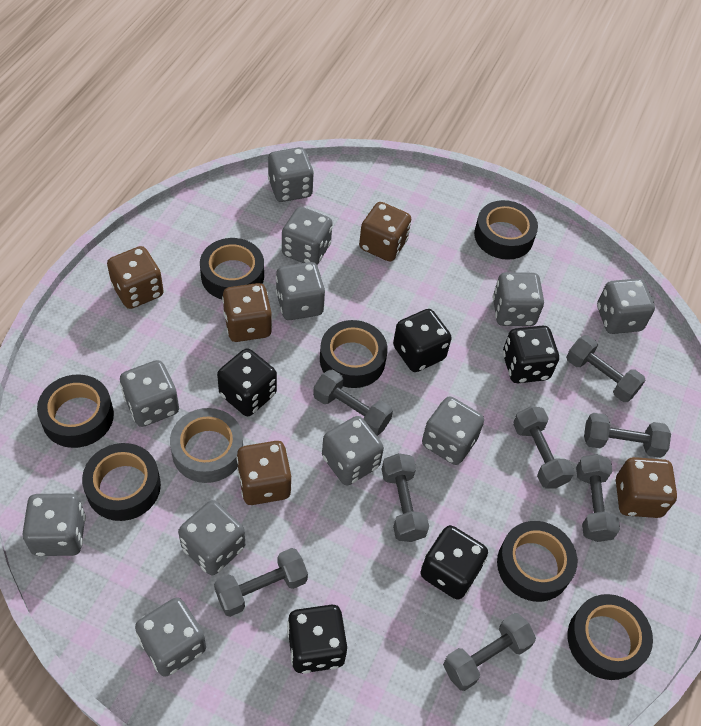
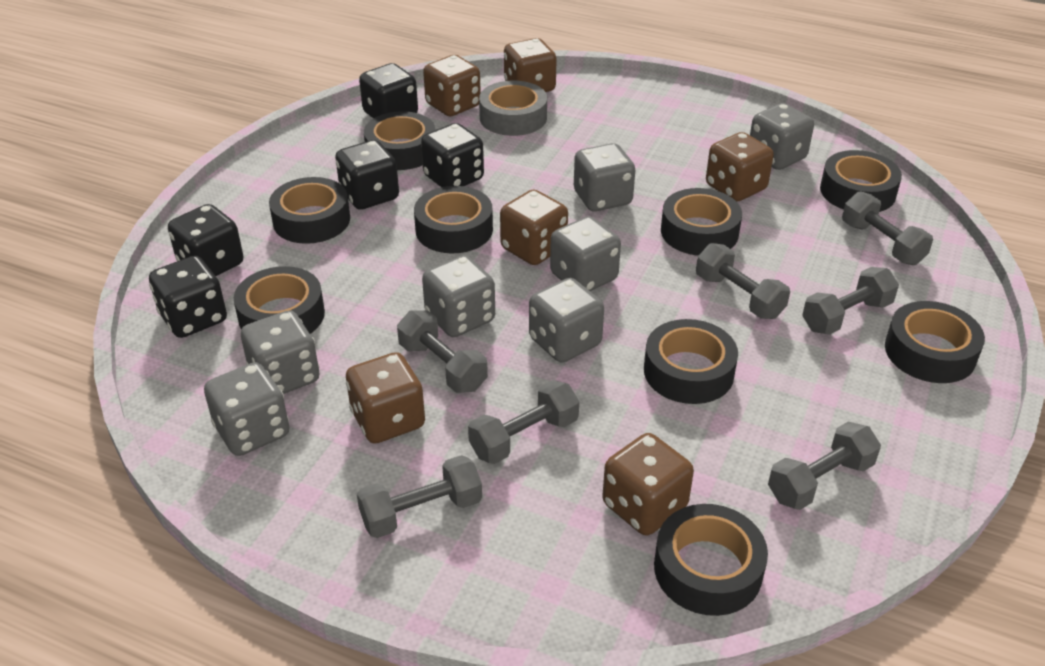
black tape: 7 -> 9
brown dice: 5 -> 6
grey dice: 11 -> 7
grey dumbbell: 8 -> 7

